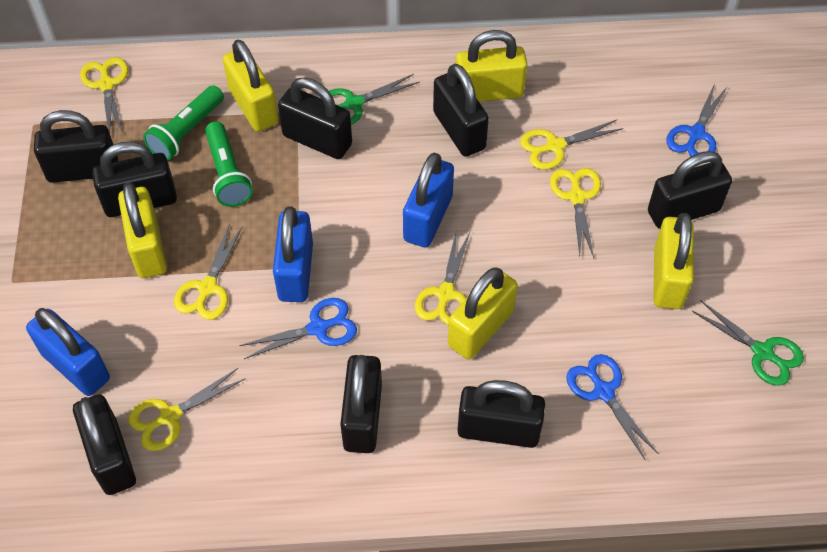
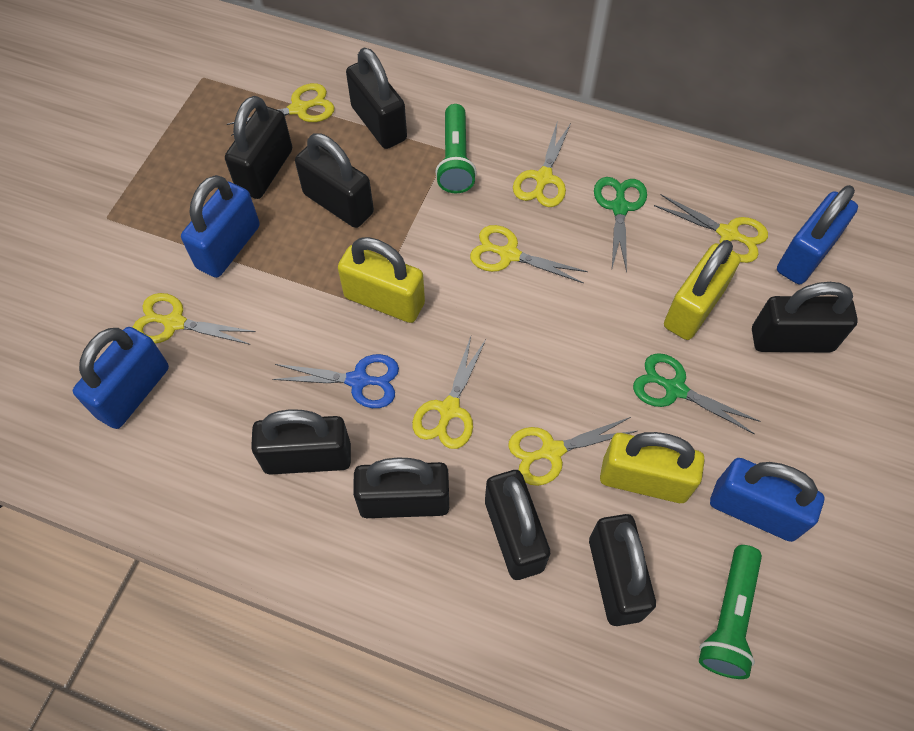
blue padlock: 3 -> 4
blue scissors: 3 -> 1
yellow padlock: 5 -> 3
yellow scissors: 6 -> 7

